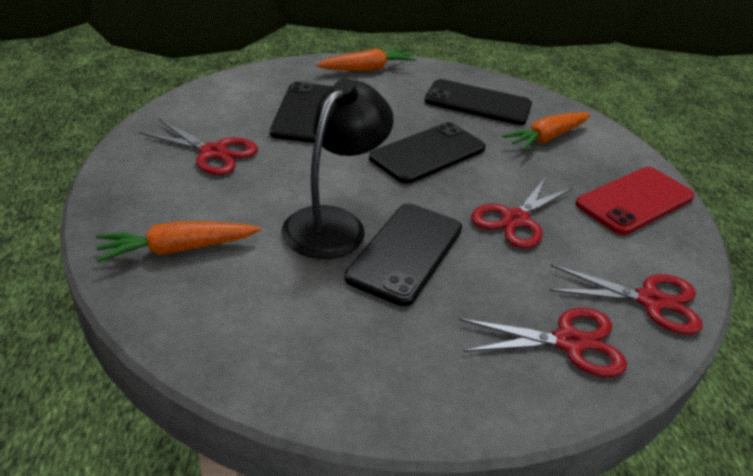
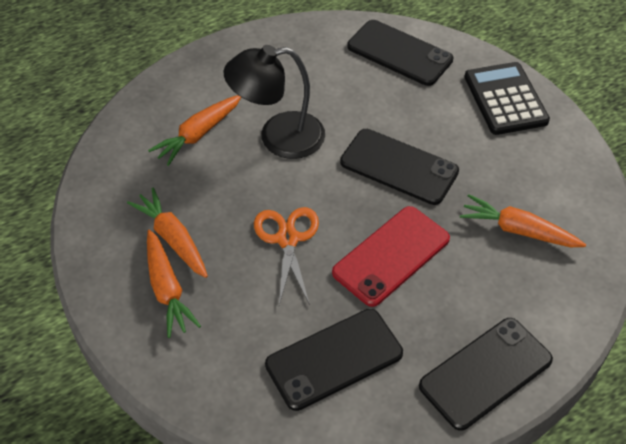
black calculator: 0 -> 1
orange carrot: 3 -> 4
orange scissors: 0 -> 1
red scissors: 4 -> 0

